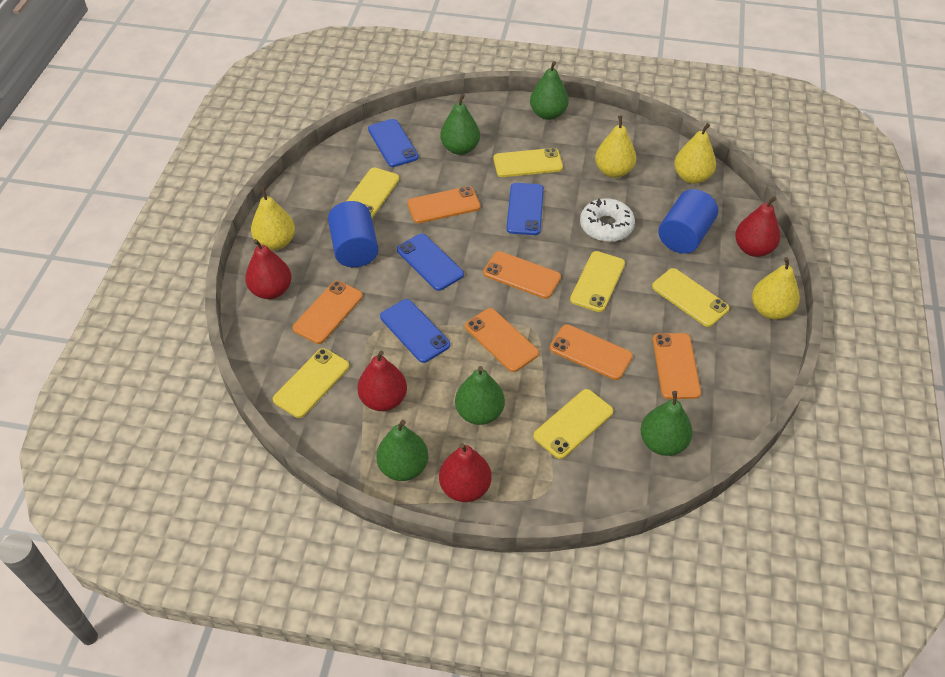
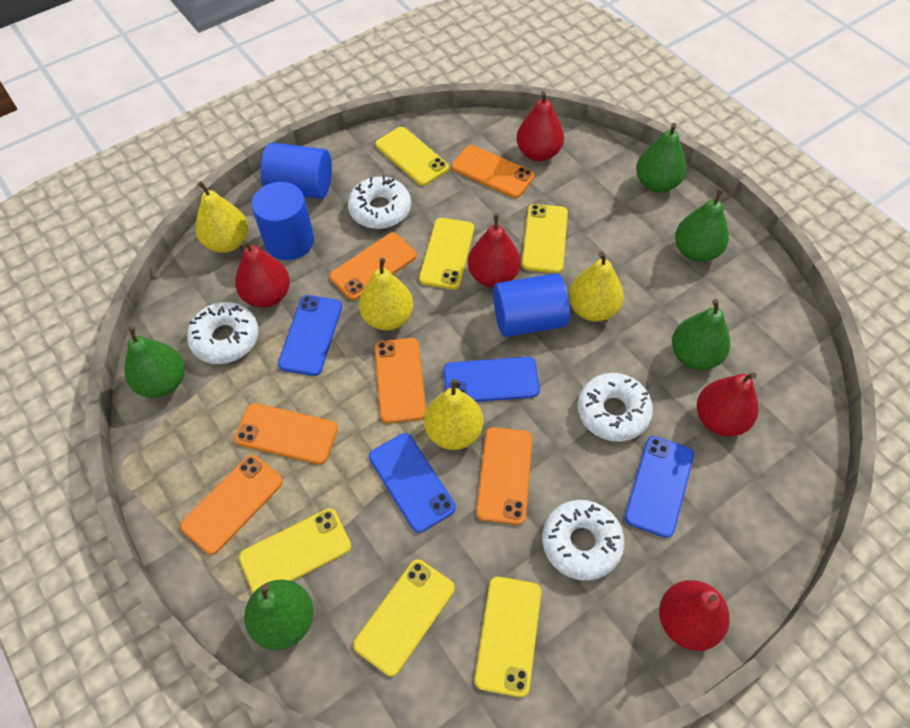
blue cylinder: 2 -> 3
red pear: 4 -> 5
white donut: 1 -> 4

